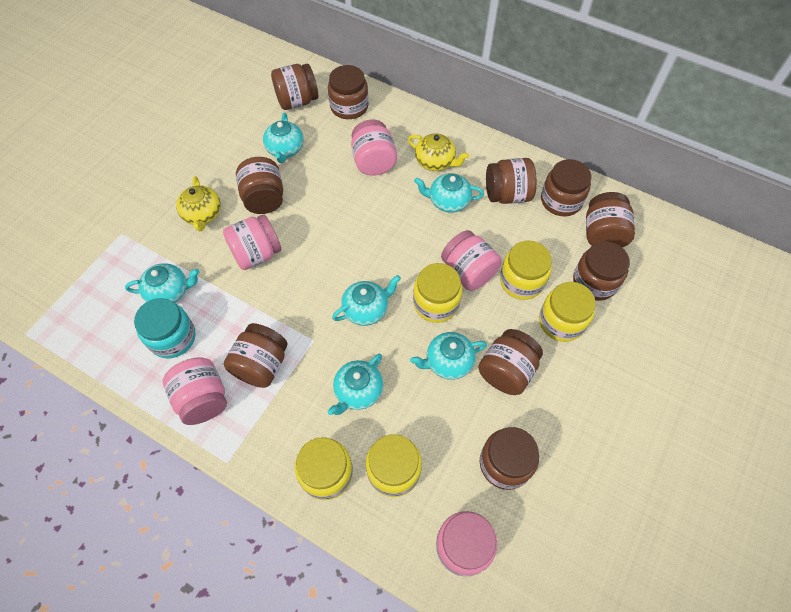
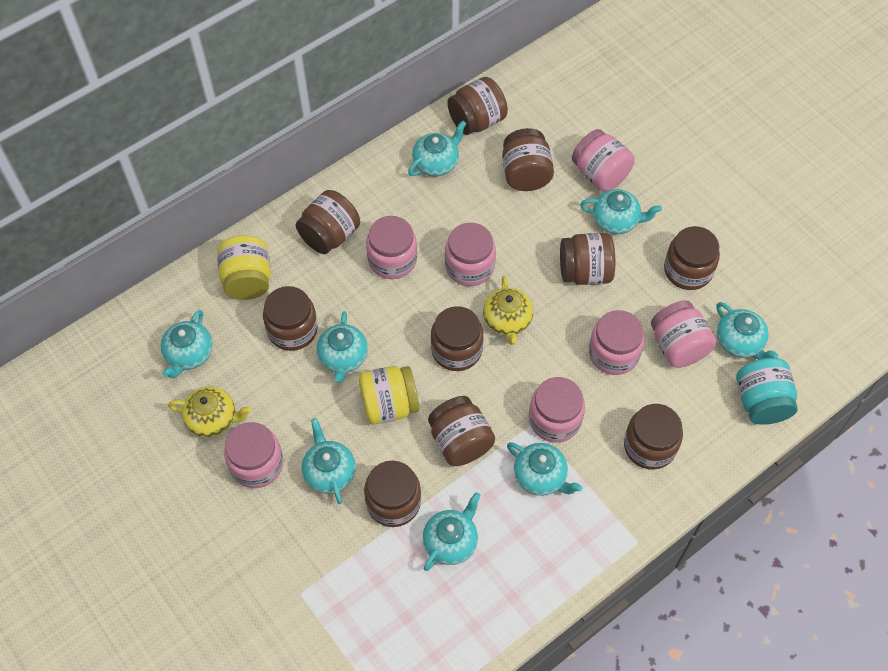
pink jar: 5 -> 7
turquoise teapot: 6 -> 8
yellow jar: 5 -> 2

